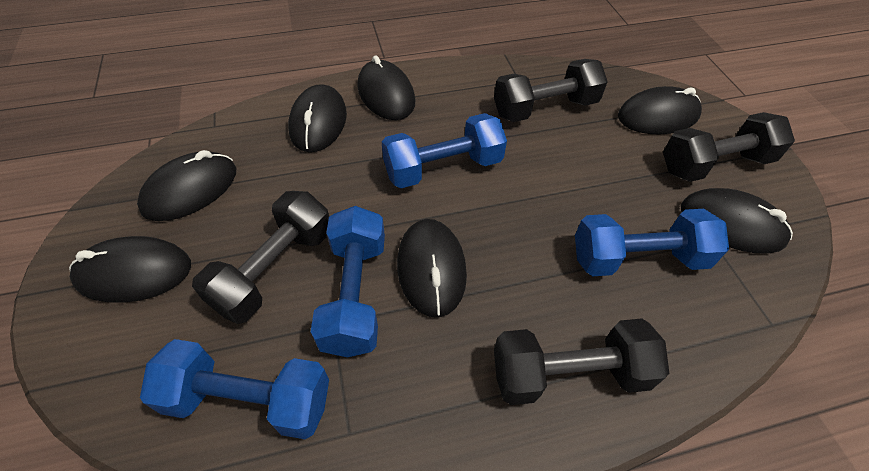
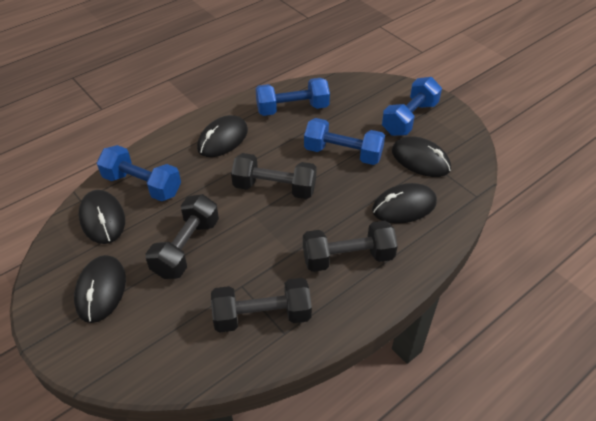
black mouse: 7 -> 5

